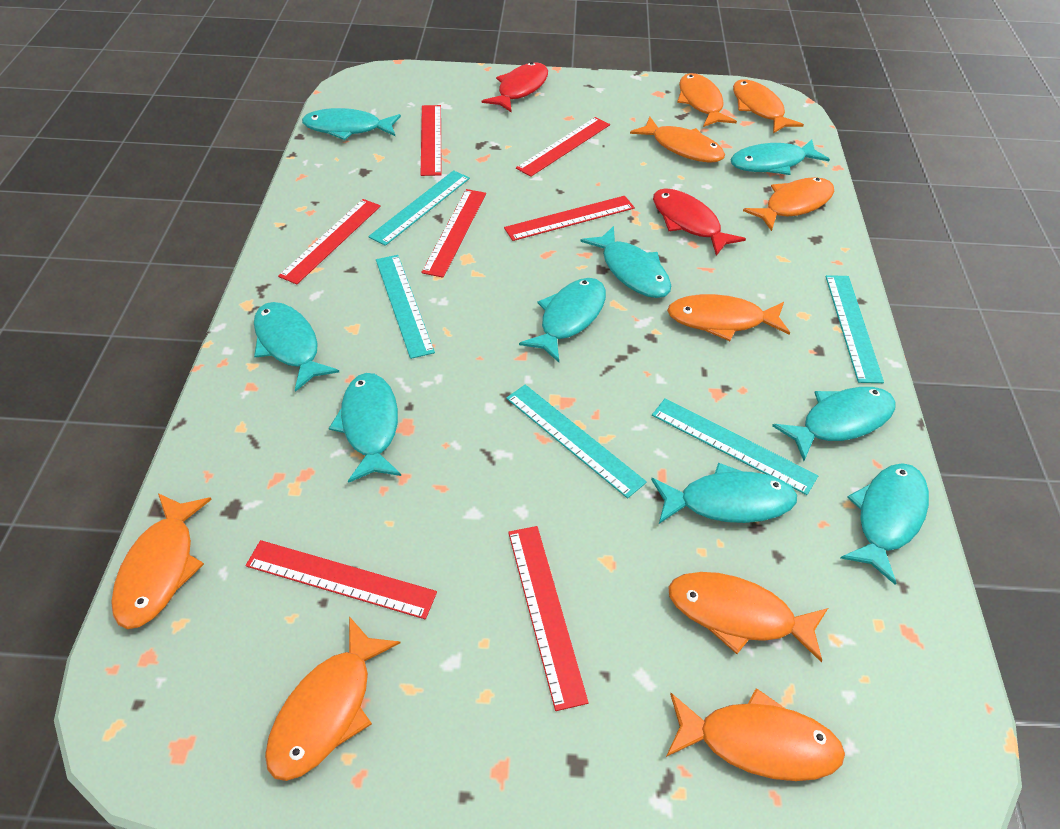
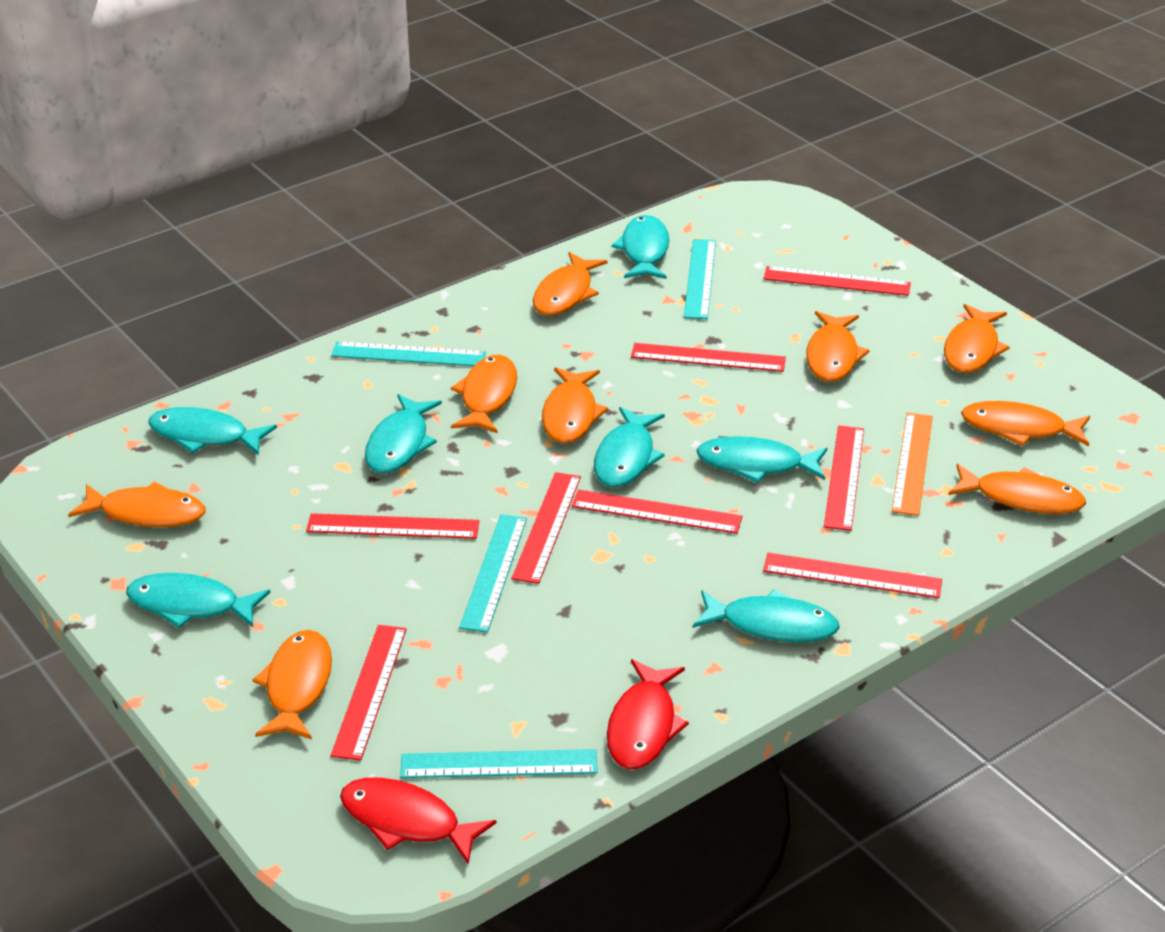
orange ruler: 0 -> 1
red ruler: 7 -> 8
turquoise fish: 9 -> 7
turquoise ruler: 5 -> 4

